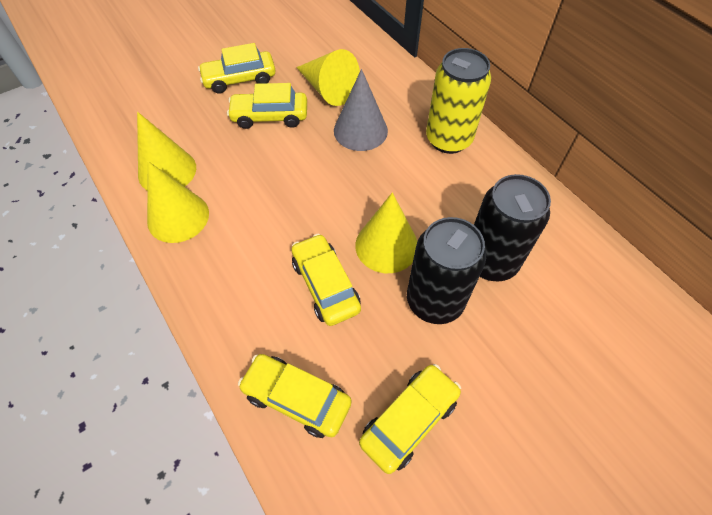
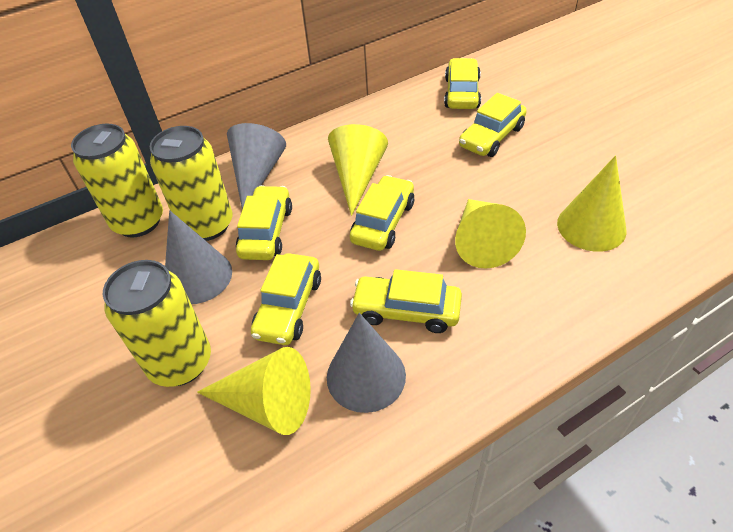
black can: 2 -> 0
grey cone: 1 -> 3
yellow can: 1 -> 3
yellow car: 5 -> 6

